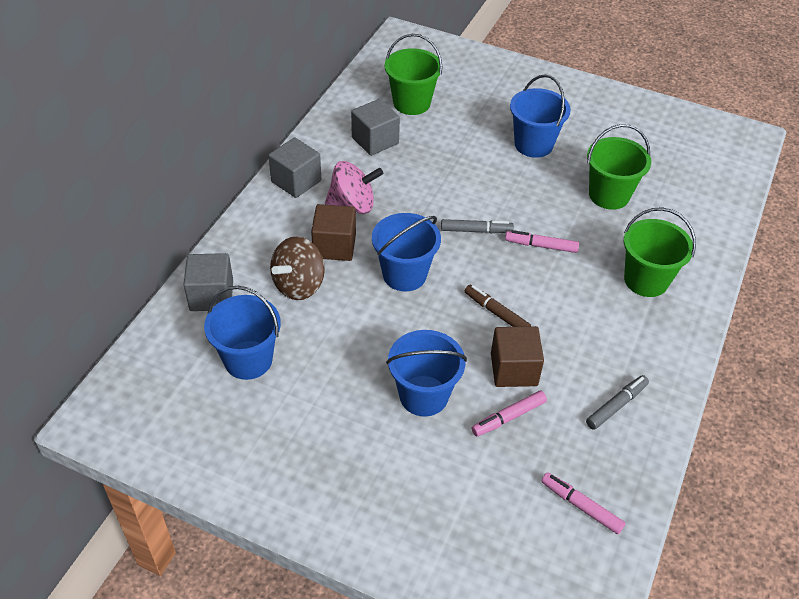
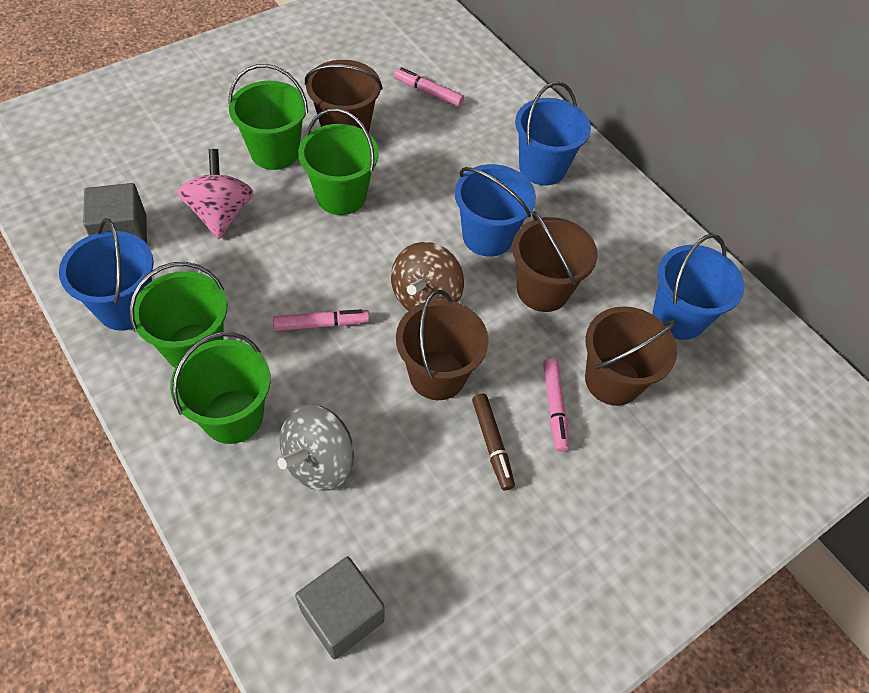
brown bucket: 0 -> 4
brown cube: 2 -> 0
green bucket: 3 -> 4
grey cube: 3 -> 2
grey marker: 2 -> 0
grey spinning top: 0 -> 1

